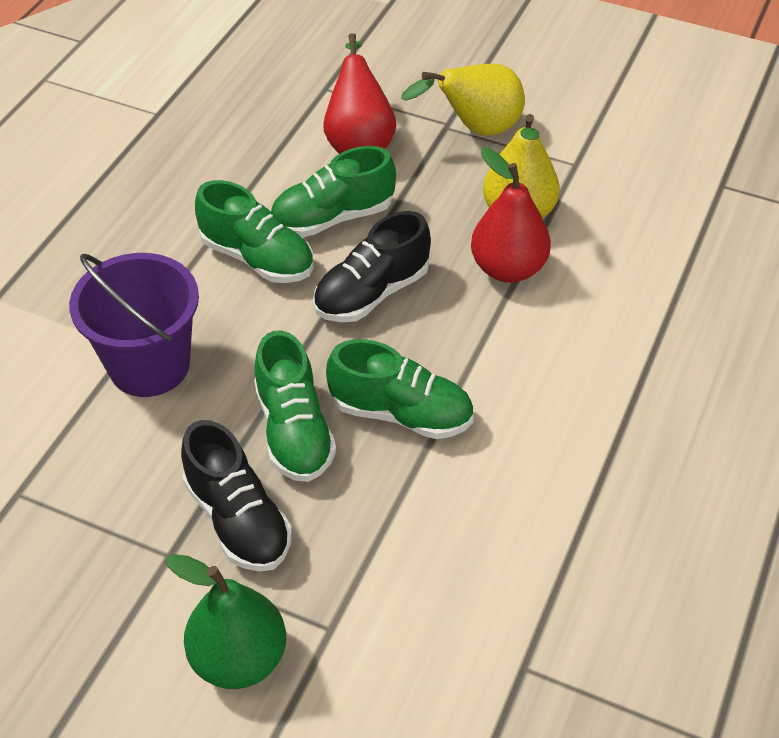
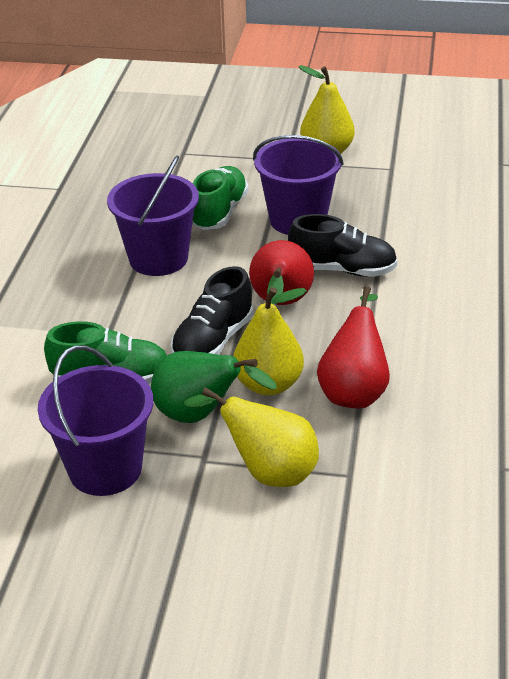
green shoe: 4 -> 2
purple bucket: 1 -> 3
yellow pear: 2 -> 3

